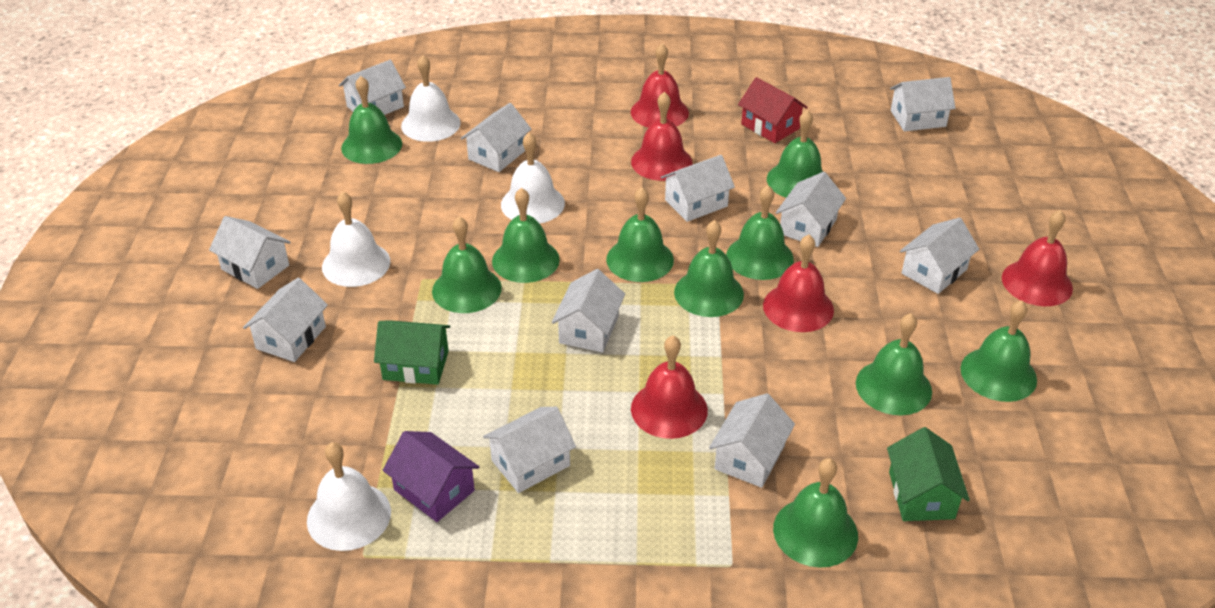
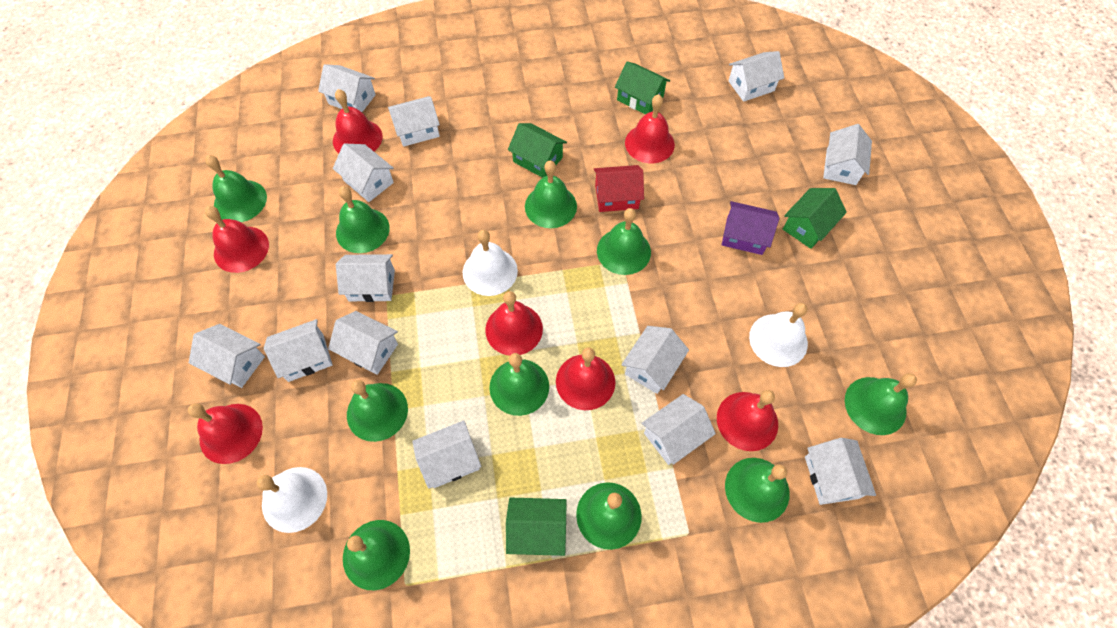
green house: 2 -> 4
red bell: 5 -> 7
white bell: 4 -> 3
white house: 11 -> 13

